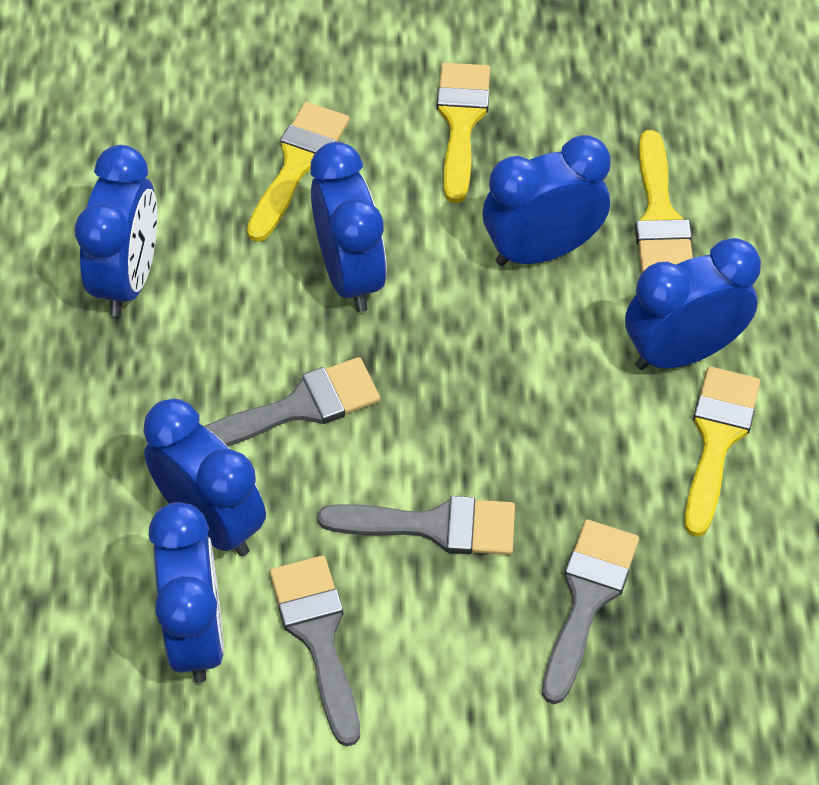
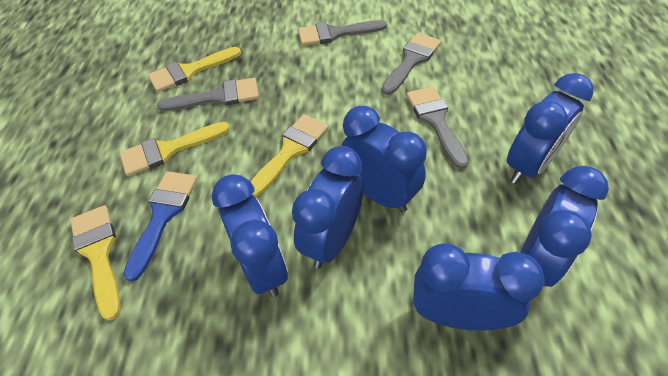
blue brush: 0 -> 1

